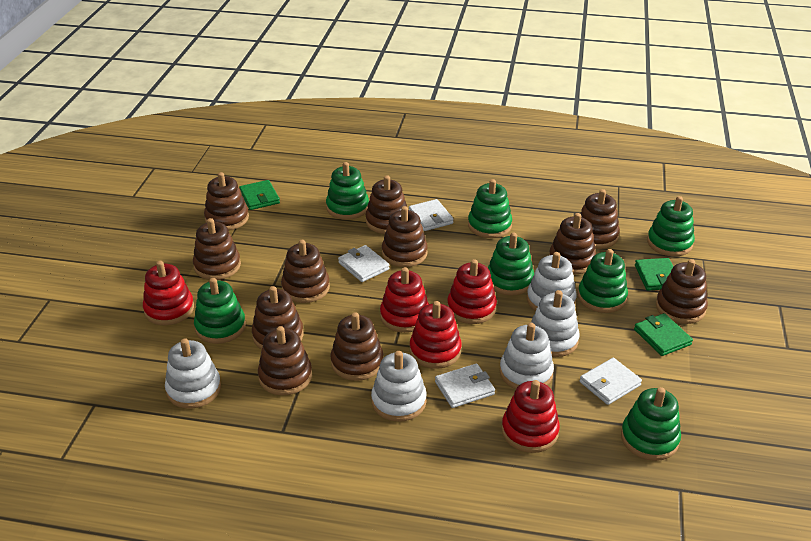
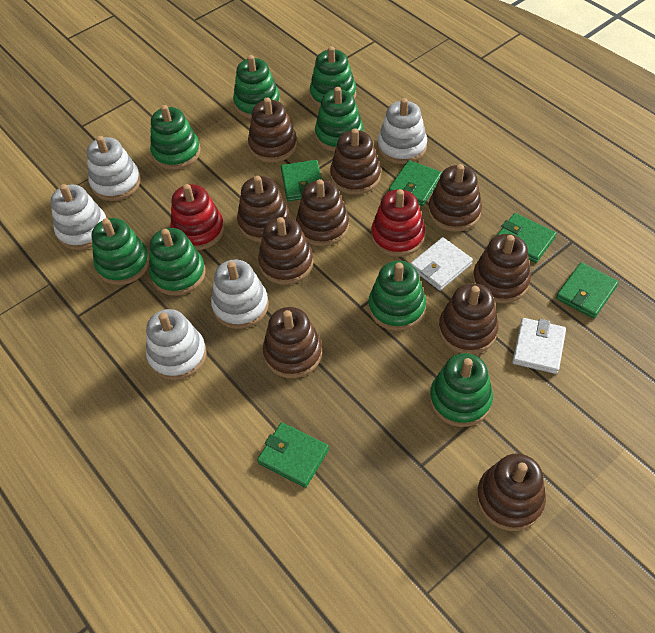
brown stacking toy: 11 -> 10
green stacking toy: 7 -> 8
green wallet: 3 -> 5
red stacking toy: 5 -> 2
white wallet: 4 -> 2

